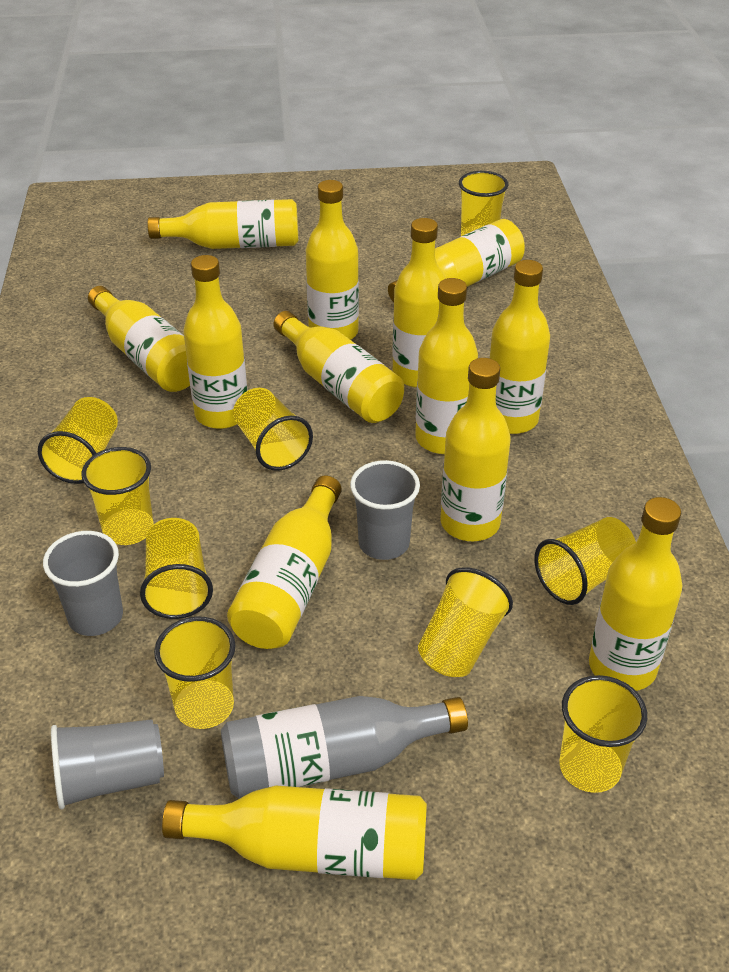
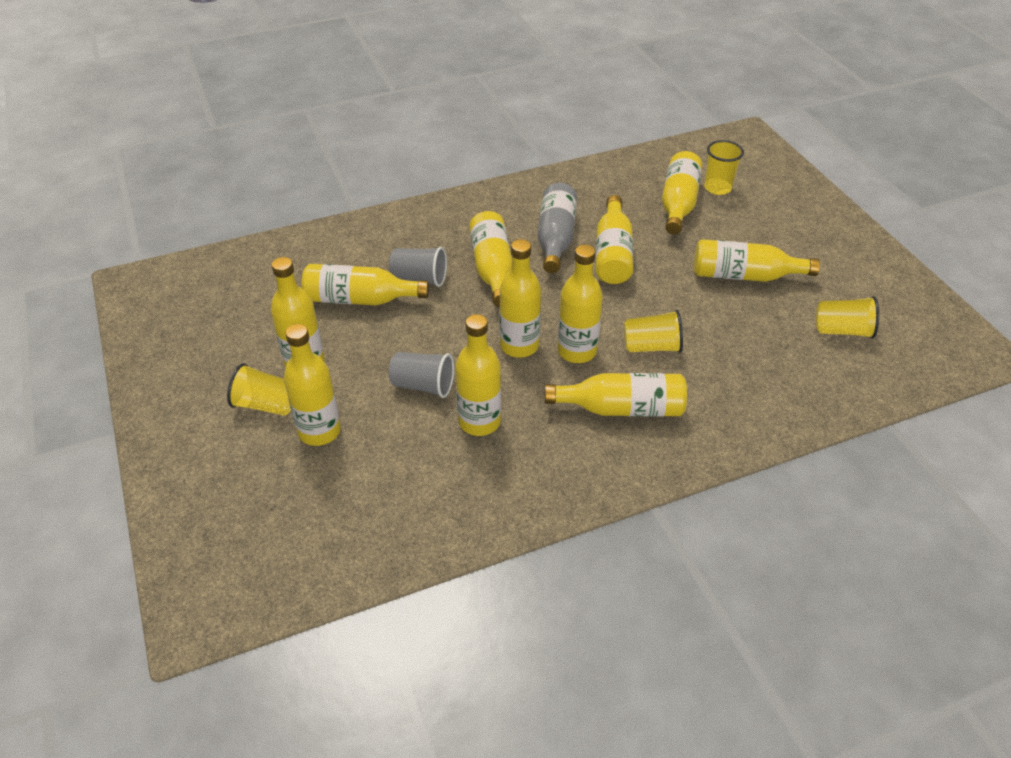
grey cup: 3 -> 2
yellow bottle: 13 -> 11
yellow cup: 9 -> 4

